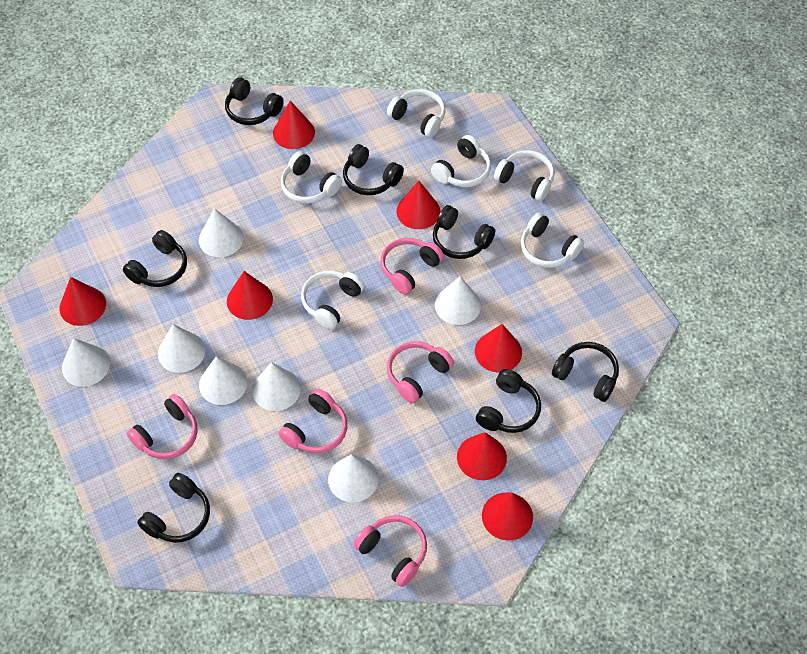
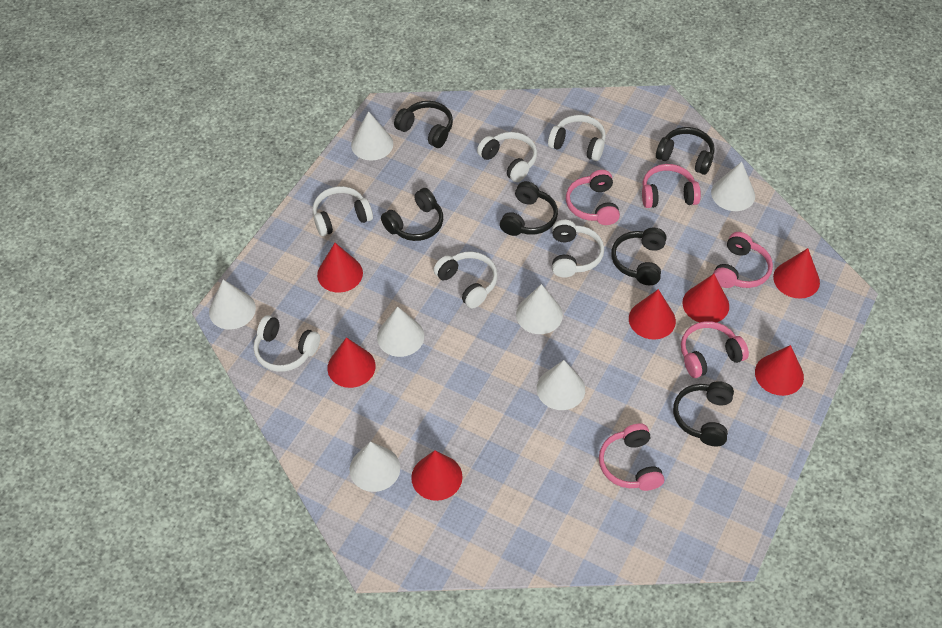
black headphones: 7 -> 6

